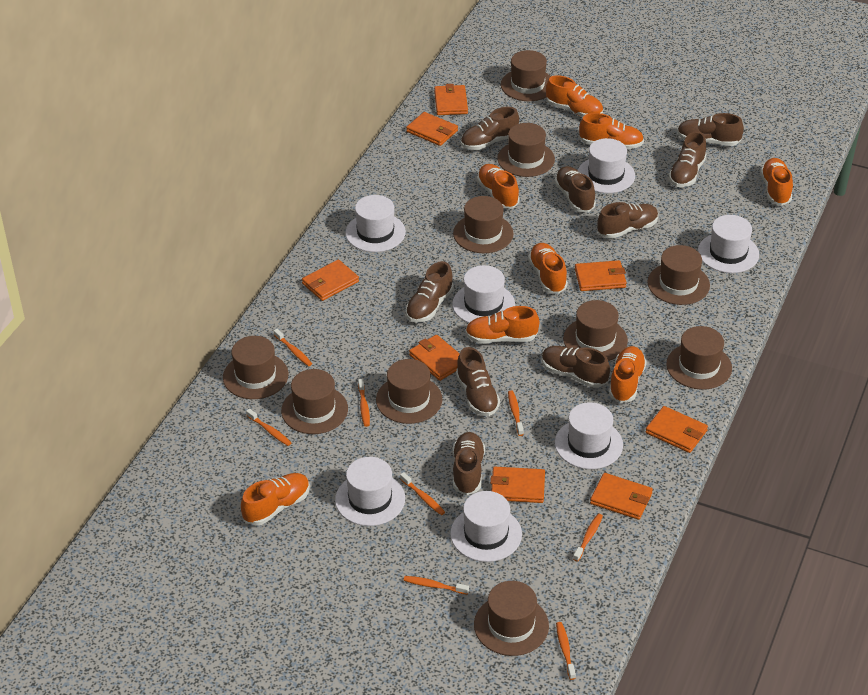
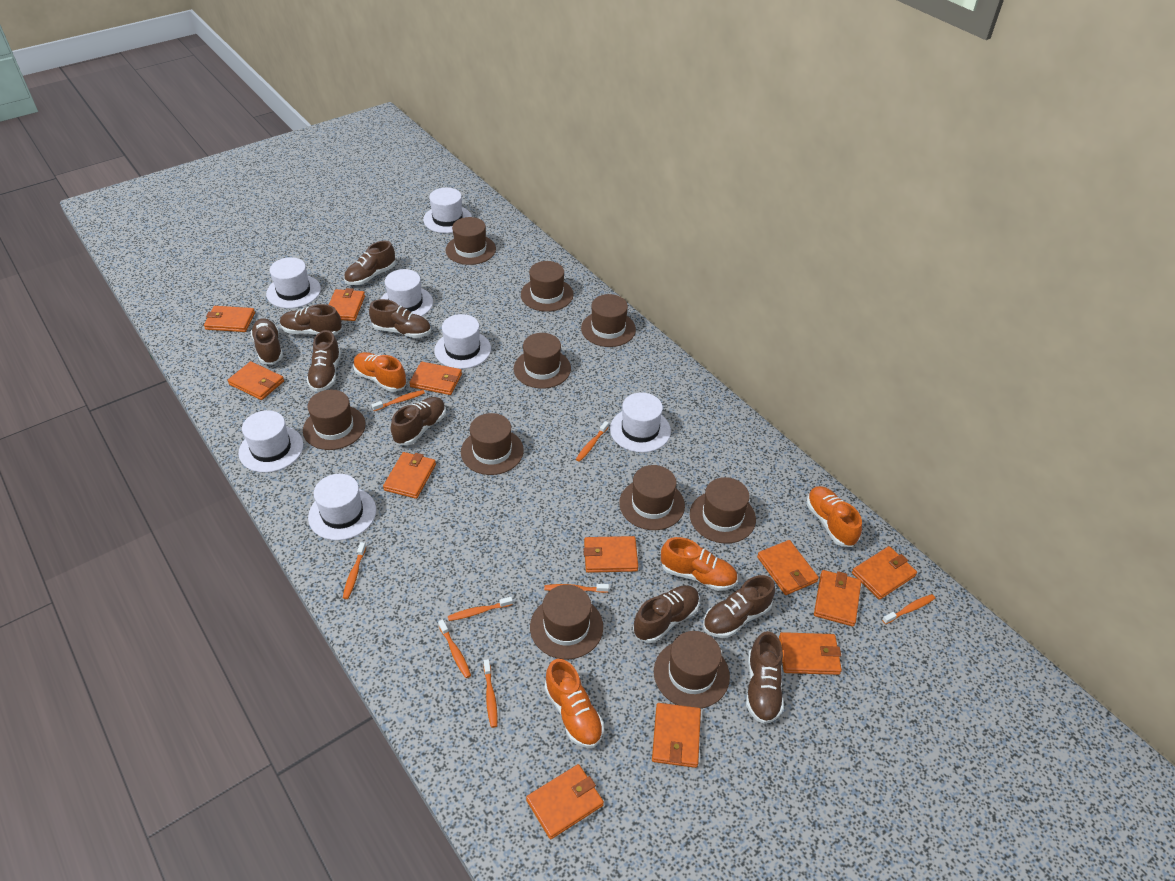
orange shoe: 8 -> 4
orange wallet: 8 -> 12

